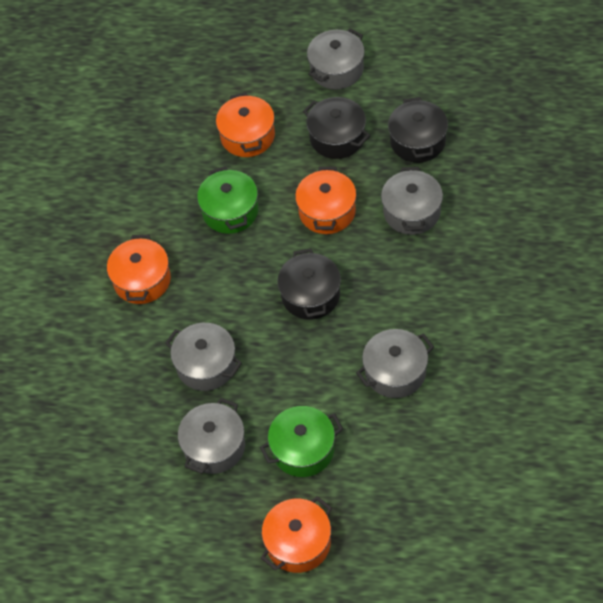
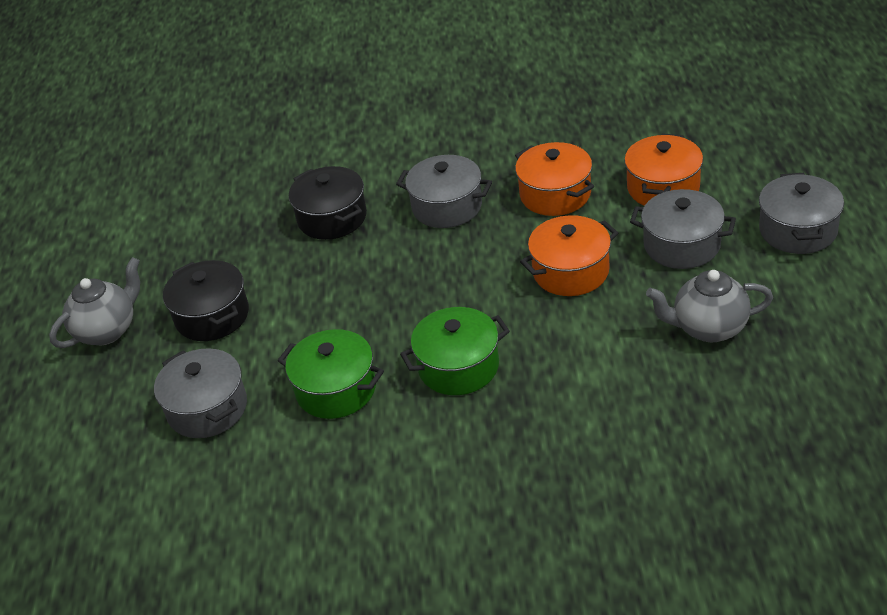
black pot: 3 -> 2
grey pot: 5 -> 4
grey teapot: 0 -> 2
orange pot: 4 -> 3

